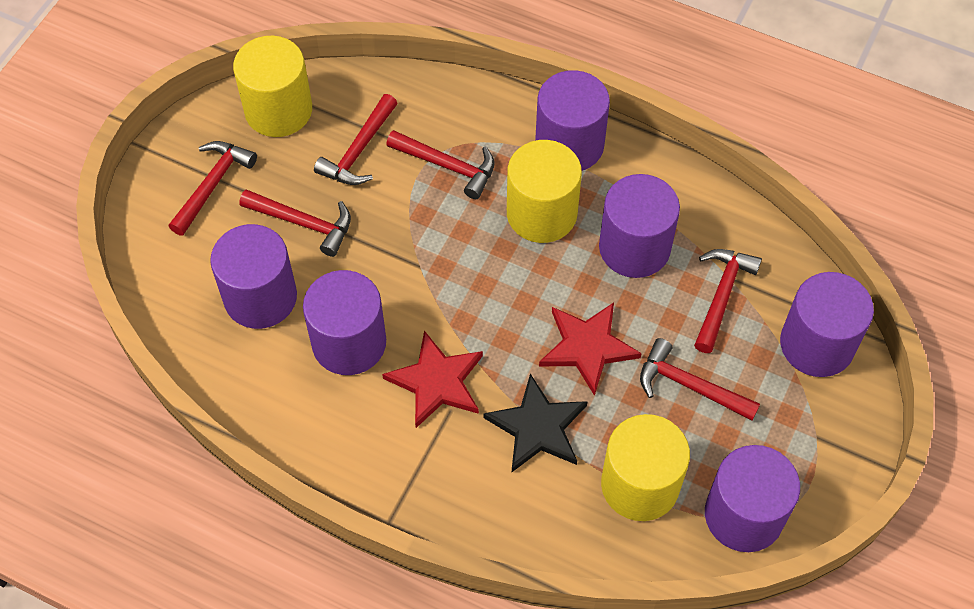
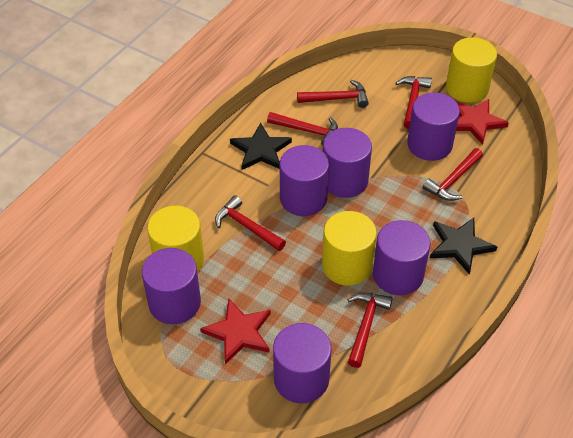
black star: 1 -> 2

